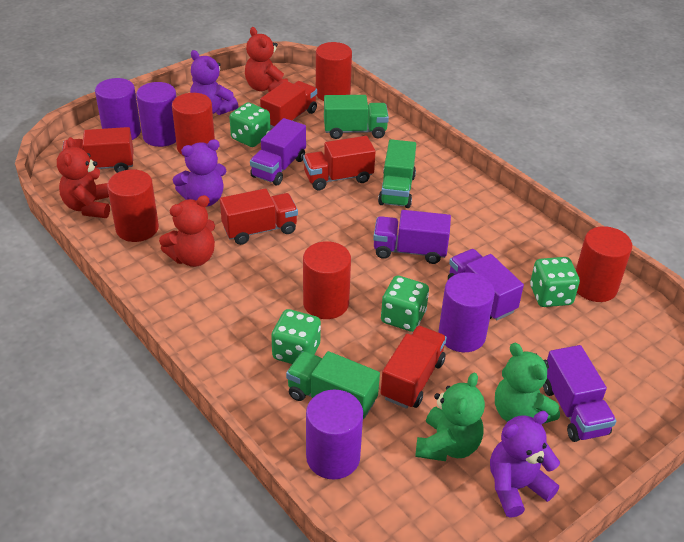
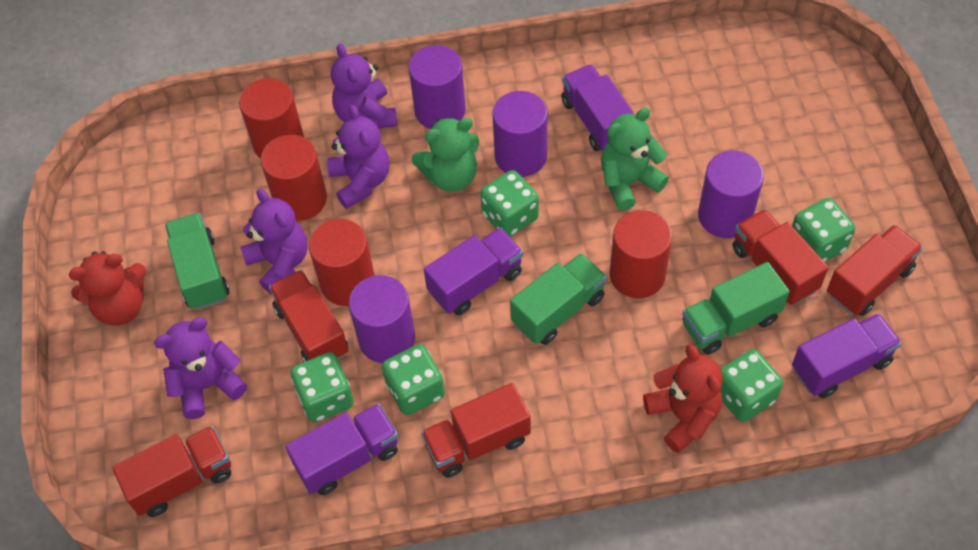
green dice: 4 -> 5
purple teddy bear: 3 -> 4
red cylinder: 5 -> 4
red teddy bear: 3 -> 2

